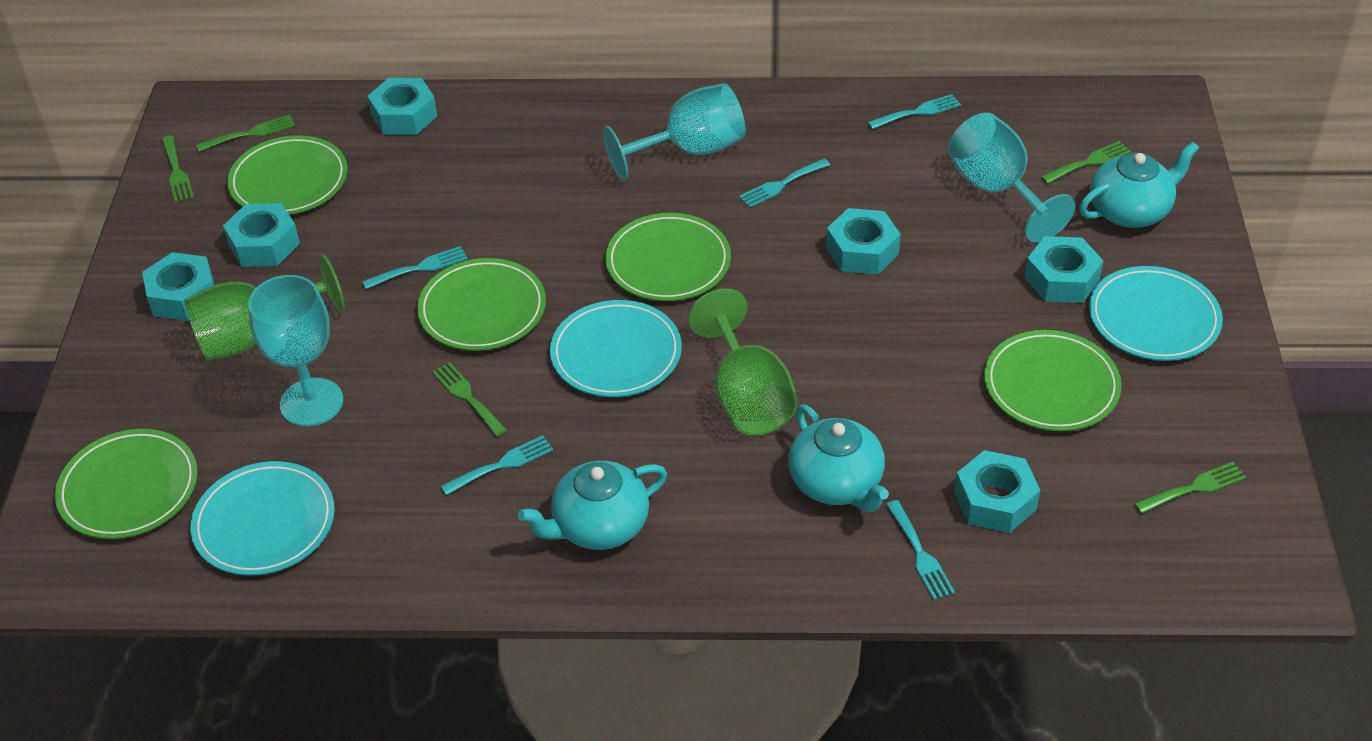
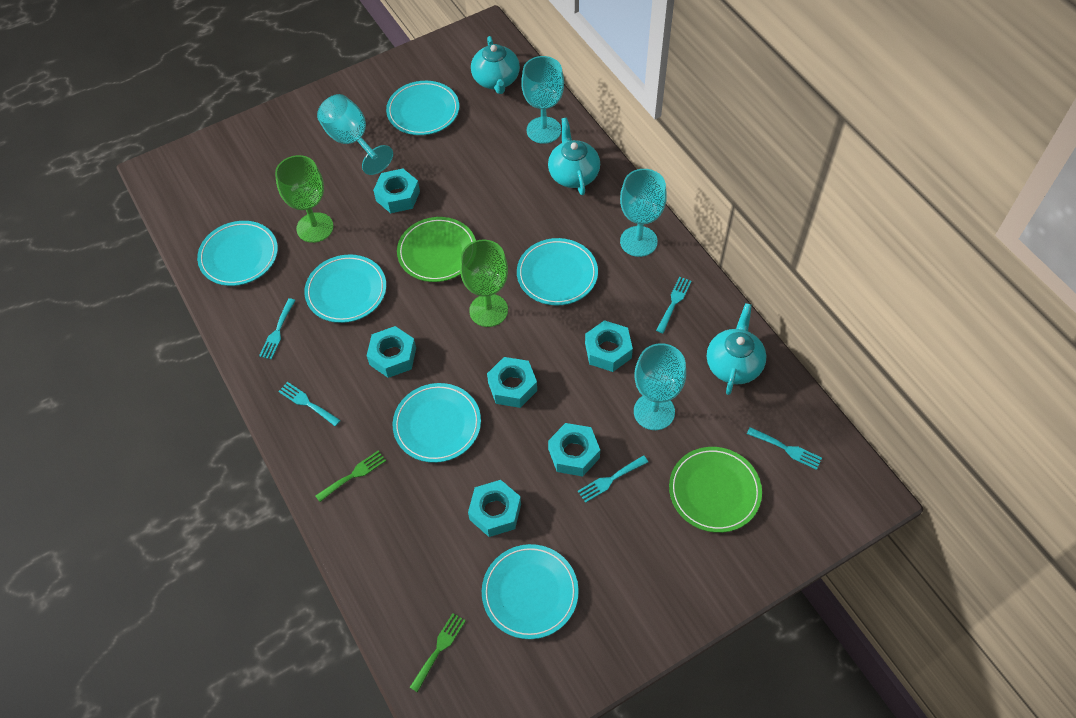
green fork: 5 -> 2
green plate: 5 -> 2
turquoise goblet: 3 -> 4
turquoise plate: 3 -> 6

